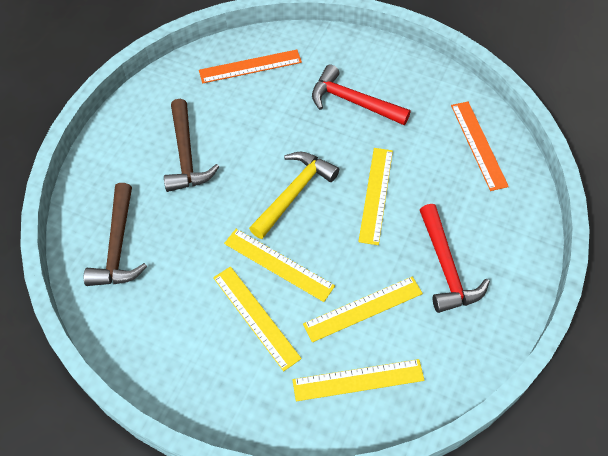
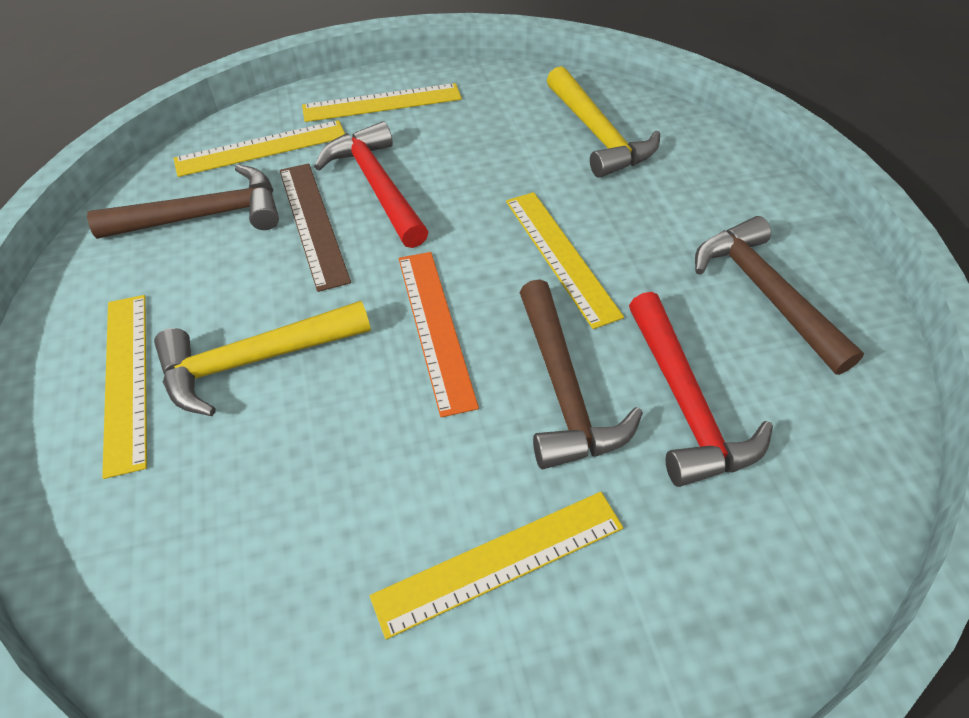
brown hammer: 2 -> 3
brown ruler: 0 -> 1
orange ruler: 2 -> 1
yellow hammer: 1 -> 2

